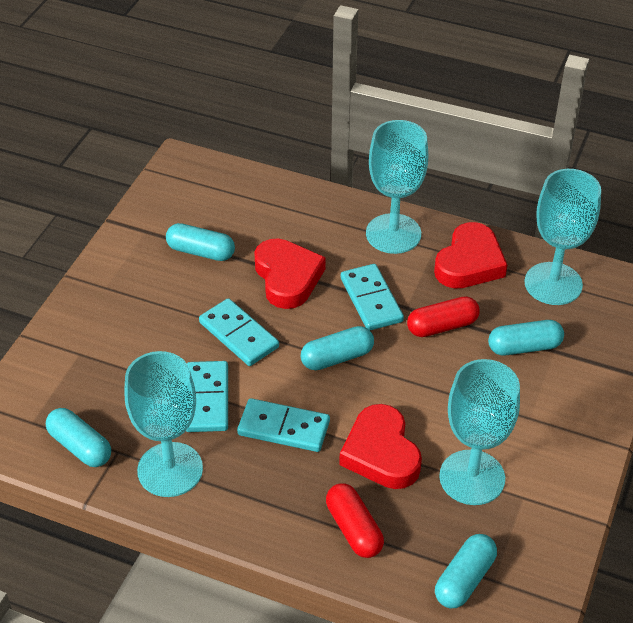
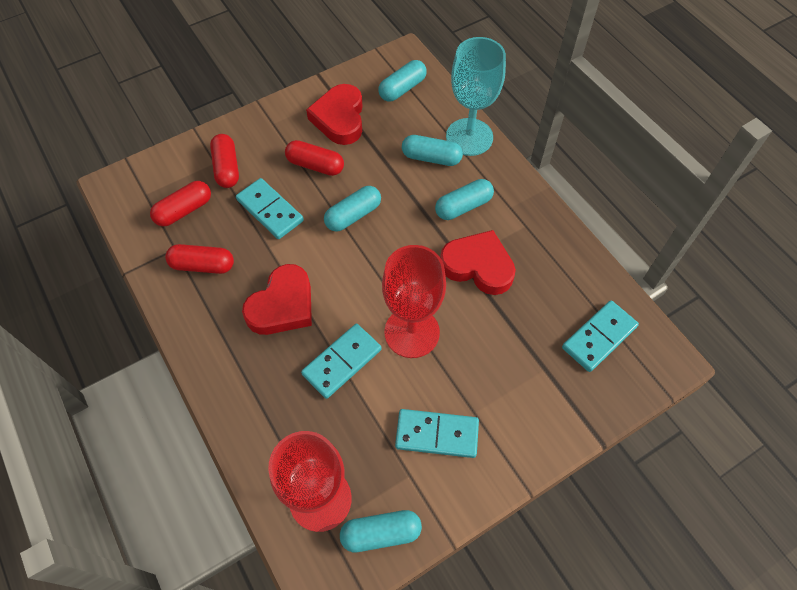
red capsule: 2 -> 4
red goblet: 0 -> 2
turquoise goblet: 4 -> 1

